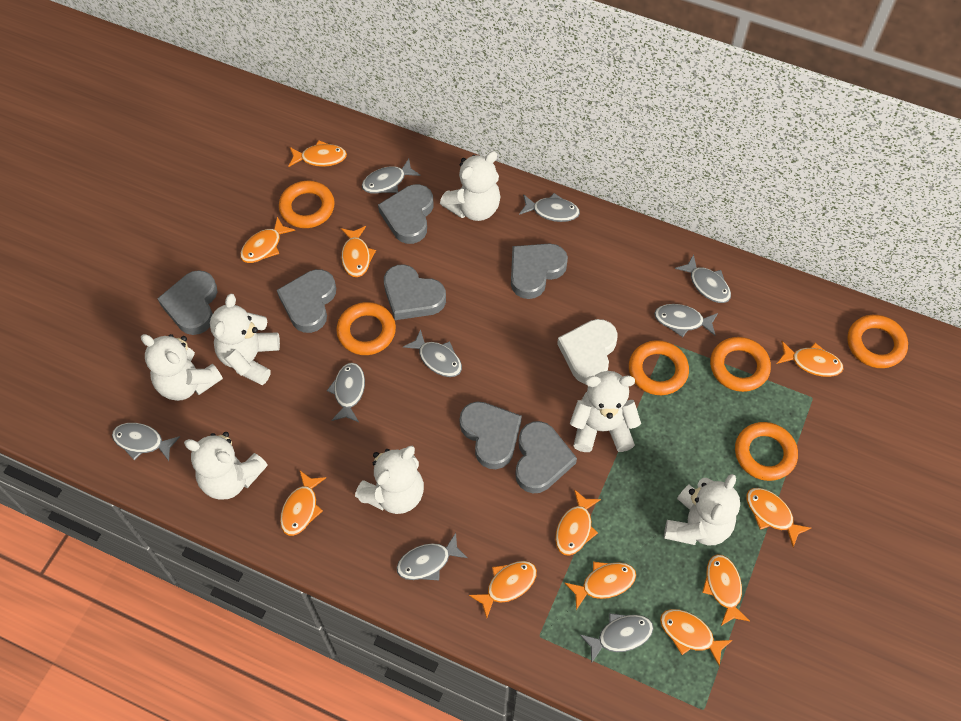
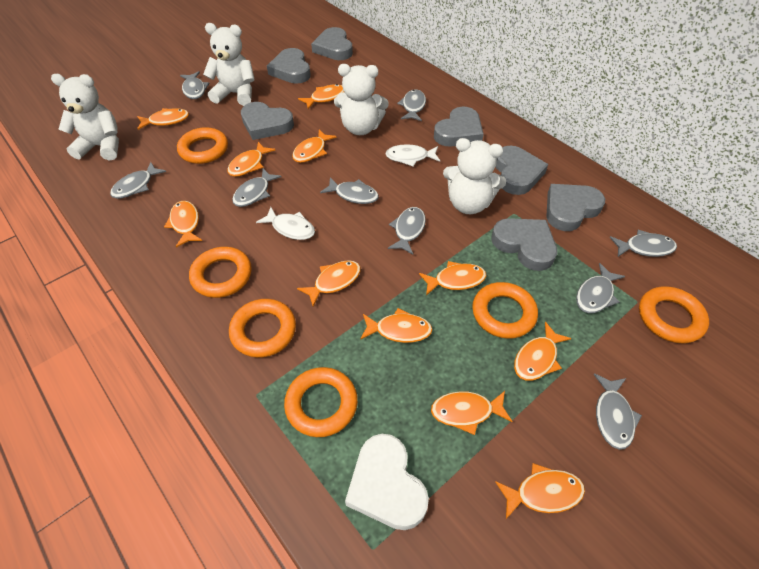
white fish: 0 -> 2
white teddy bear: 7 -> 4

